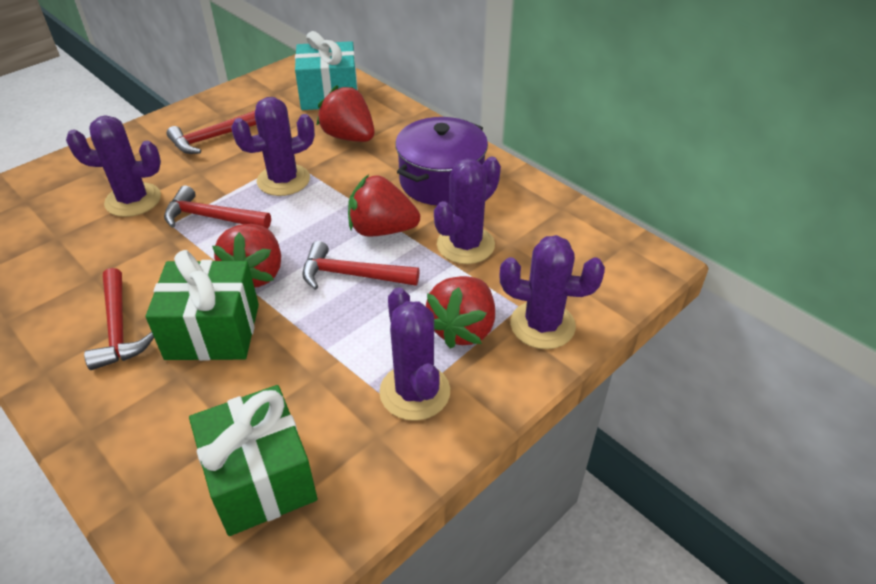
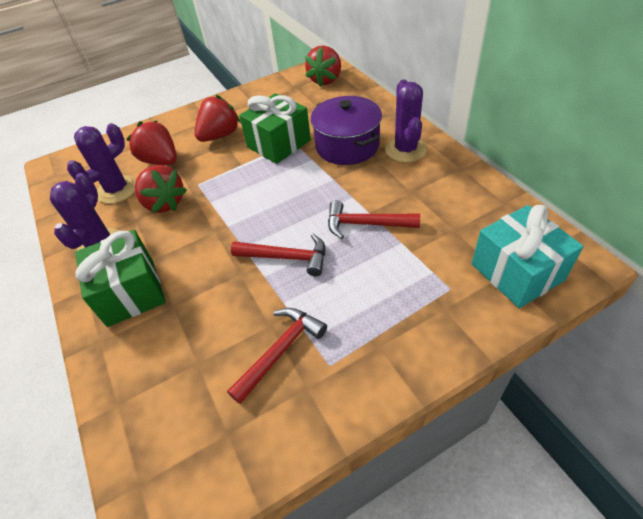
purple cactus: 5 -> 3
red hammer: 4 -> 3

